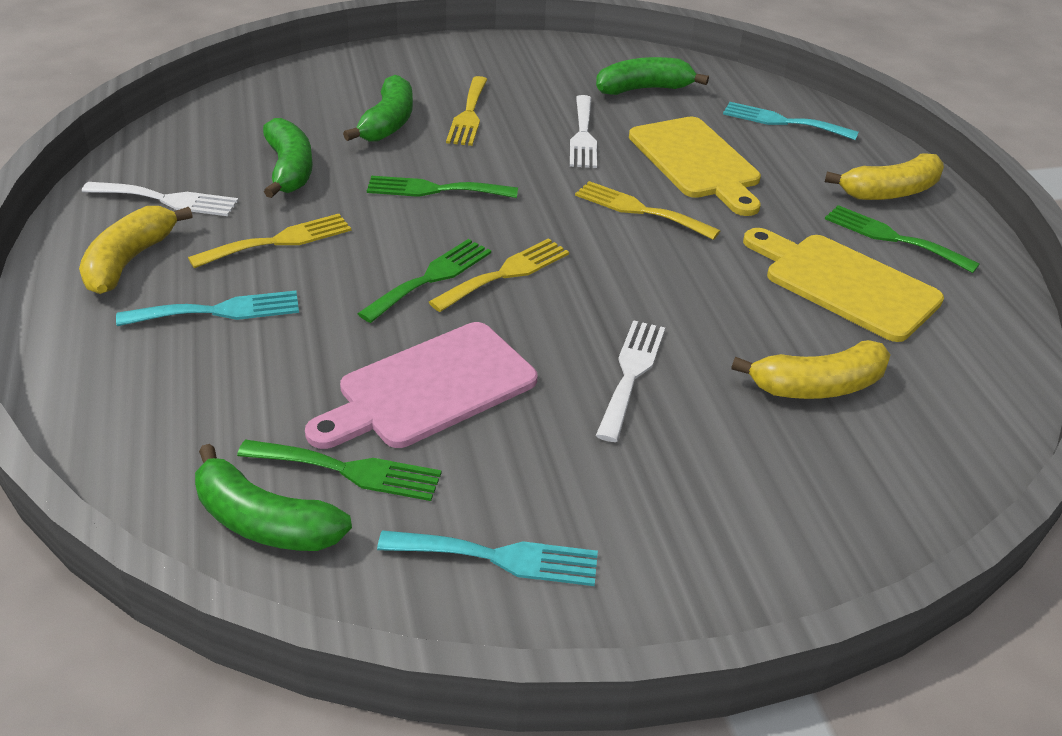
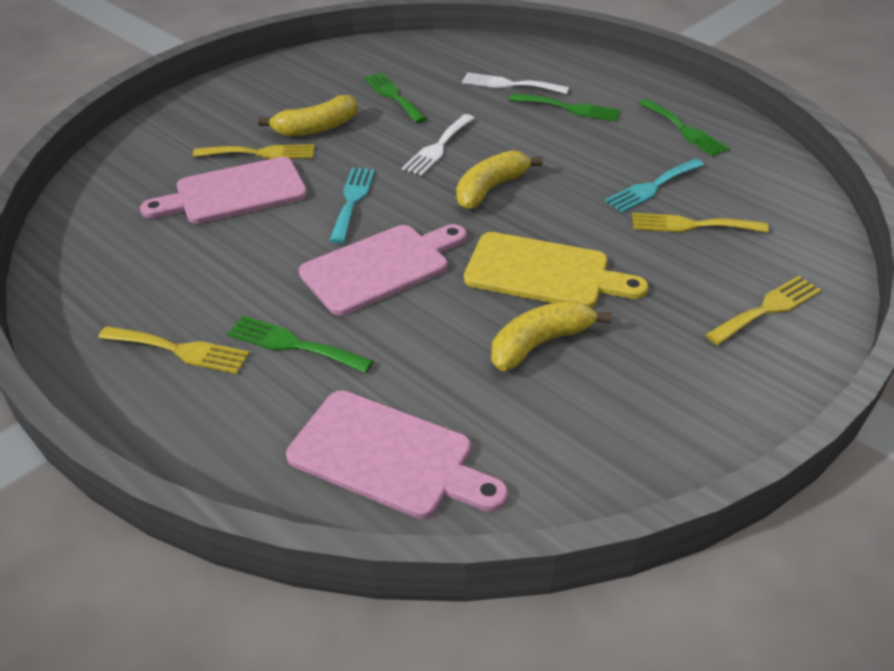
green banana: 4 -> 0
pink cutting board: 1 -> 3
turquoise fork: 3 -> 2
white fork: 3 -> 2
yellow cutting board: 2 -> 1

